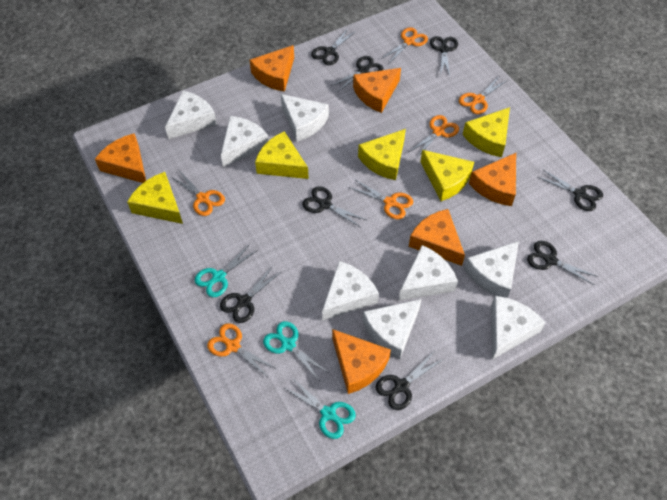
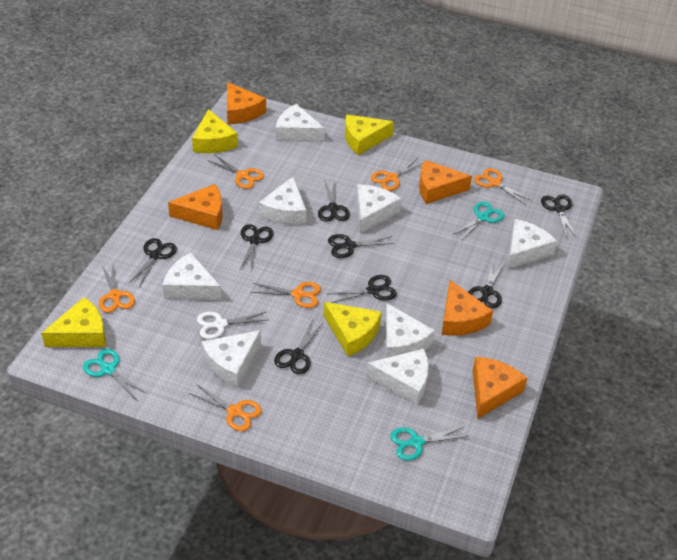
orange cheese: 6 -> 5
white scissors: 0 -> 1
yellow cheese: 5 -> 4

